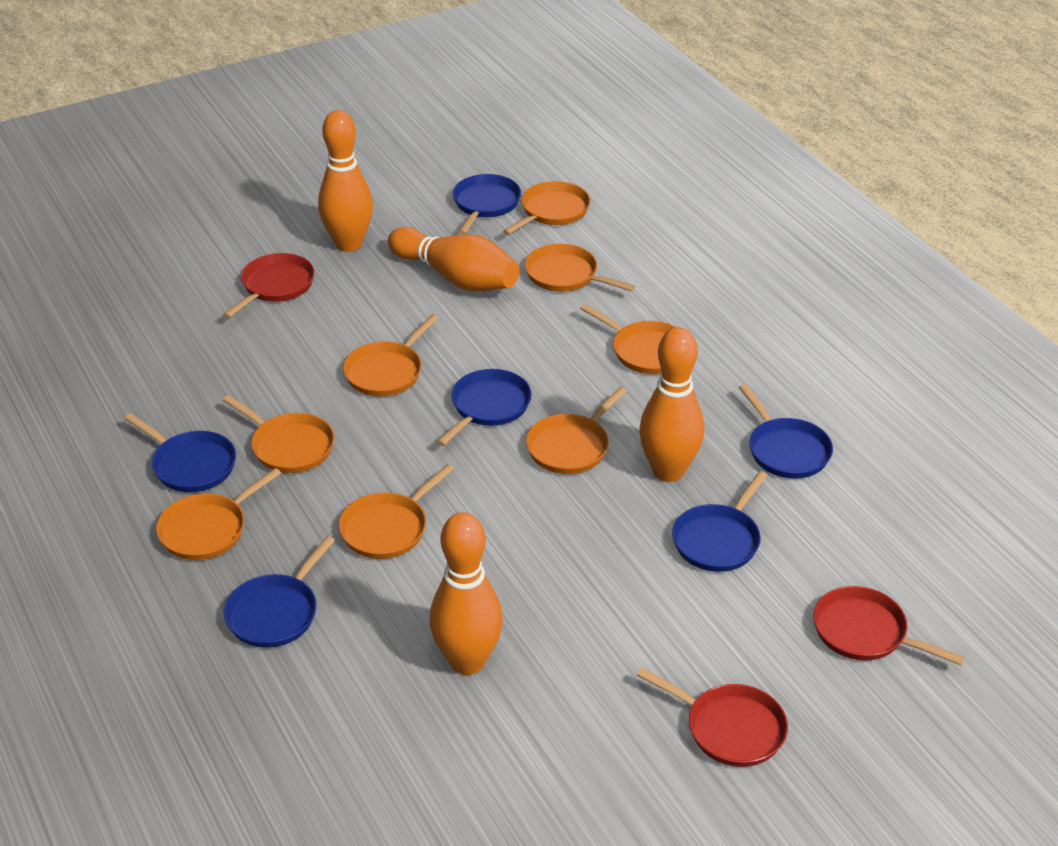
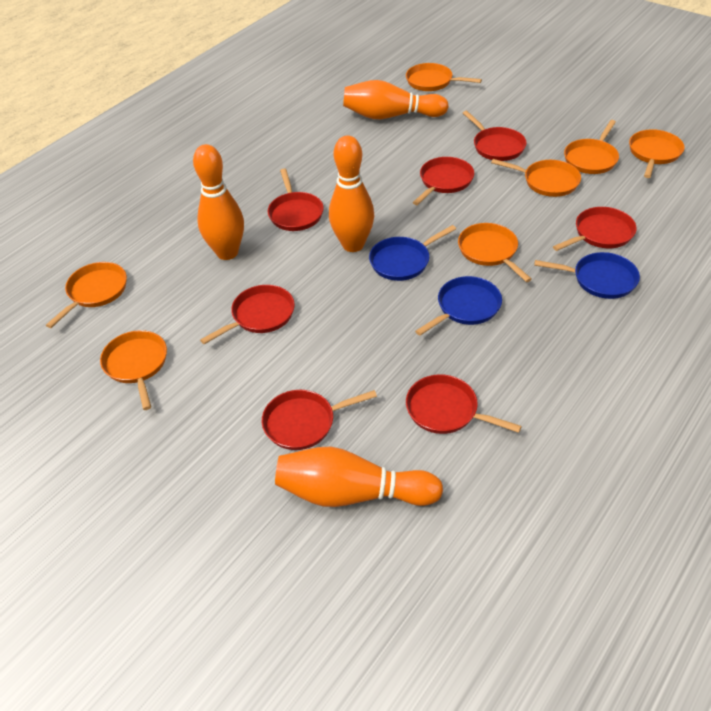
blue pan: 6 -> 3
orange pan: 8 -> 7
red pan: 3 -> 7

